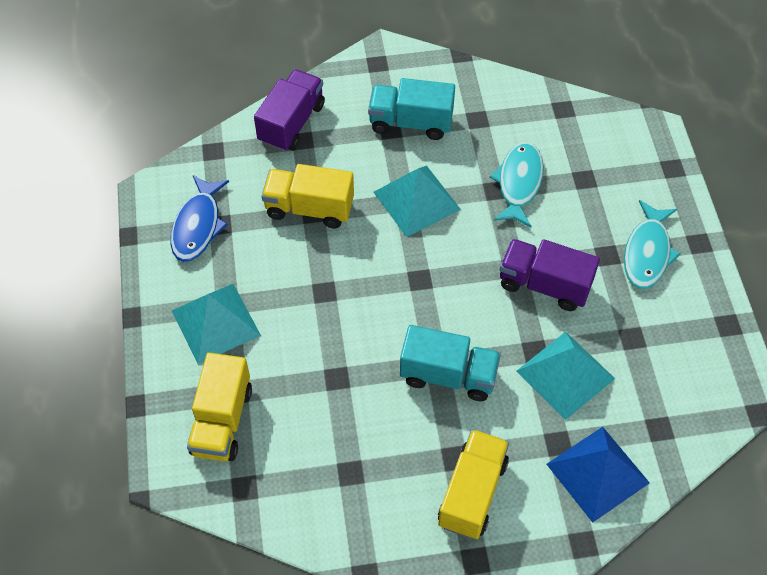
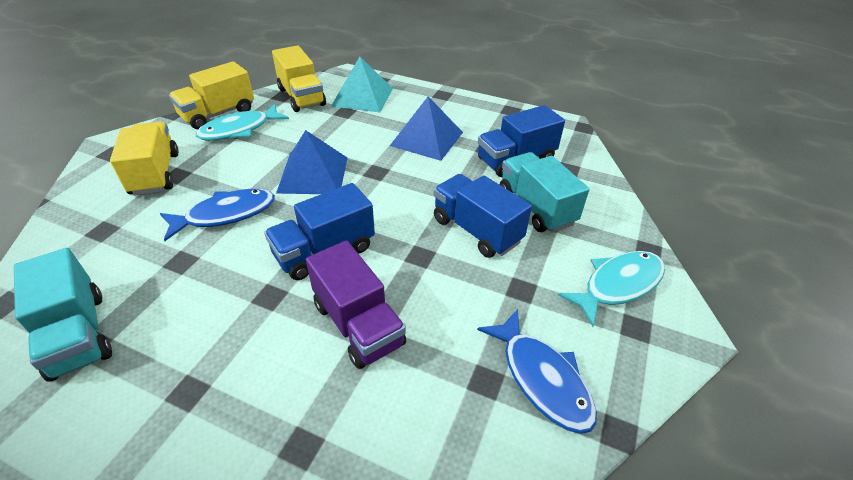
blue fish: 1 -> 2
blue pyramid: 1 -> 2
blue truck: 0 -> 3
purple truck: 2 -> 1
turquoise pyramid: 3 -> 1

